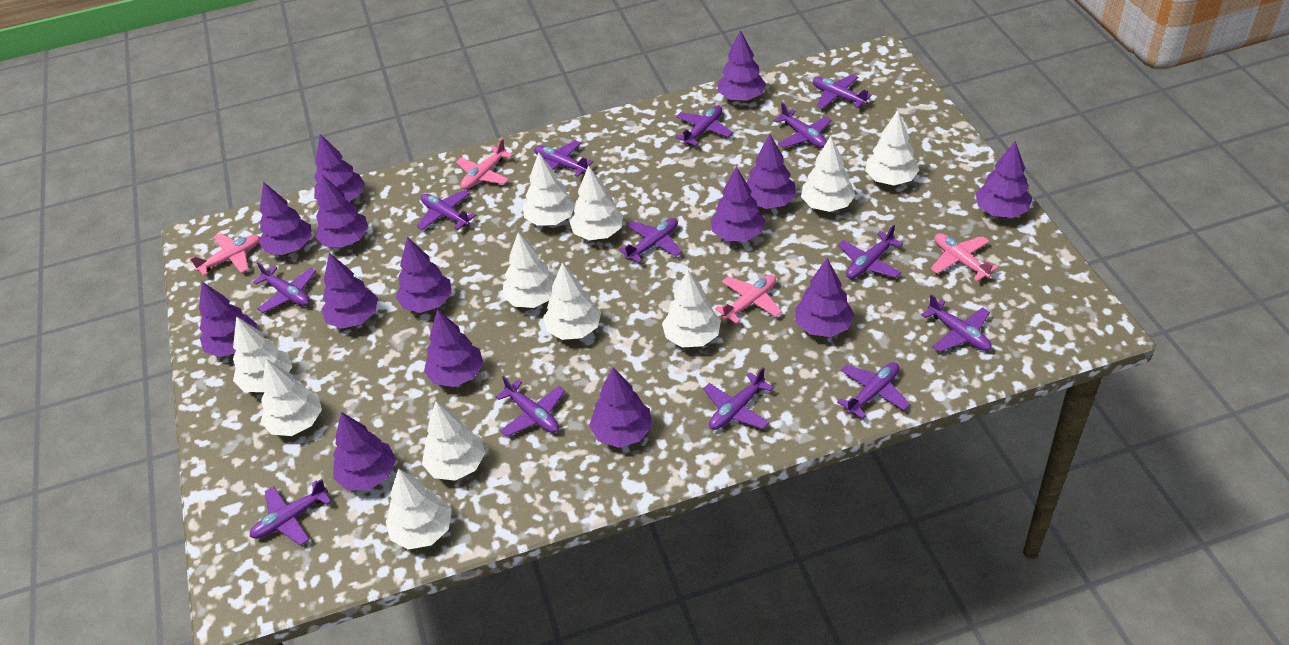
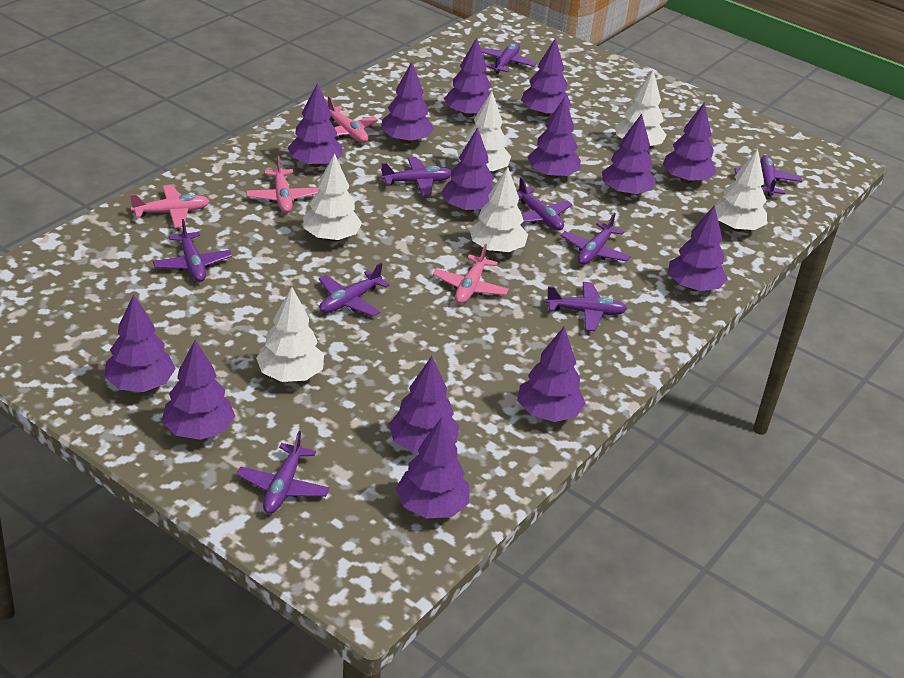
purple plane: 13 -> 9
white tree: 11 -> 6

